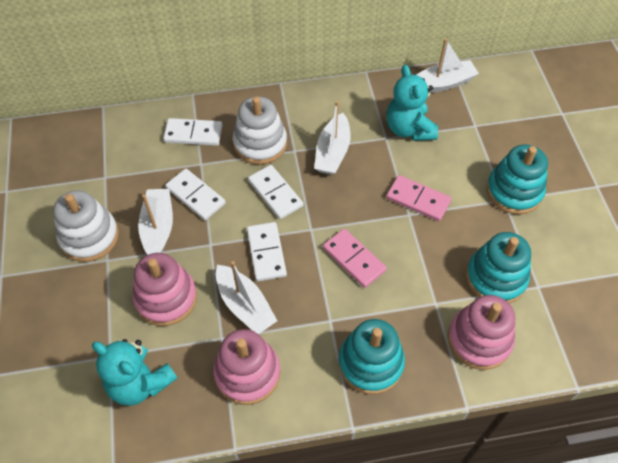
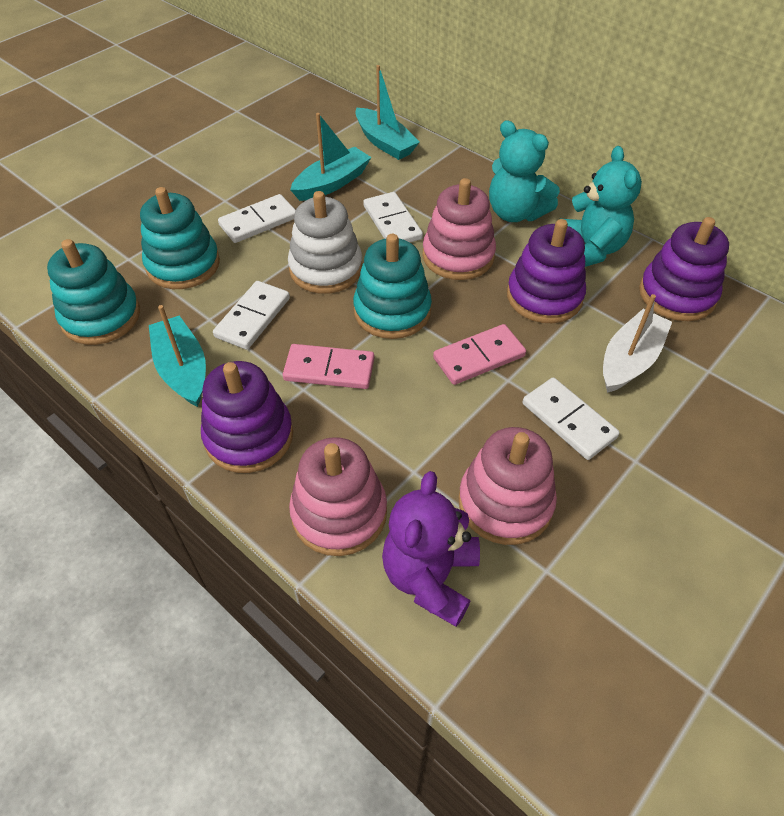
purple stacking toy: 0 -> 3
purple teddy bear: 0 -> 1
turquoise boat: 0 -> 3
white boat: 4 -> 1
white stacking toy: 2 -> 1

